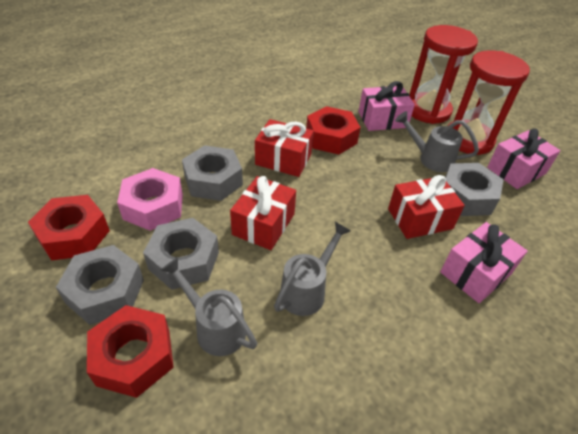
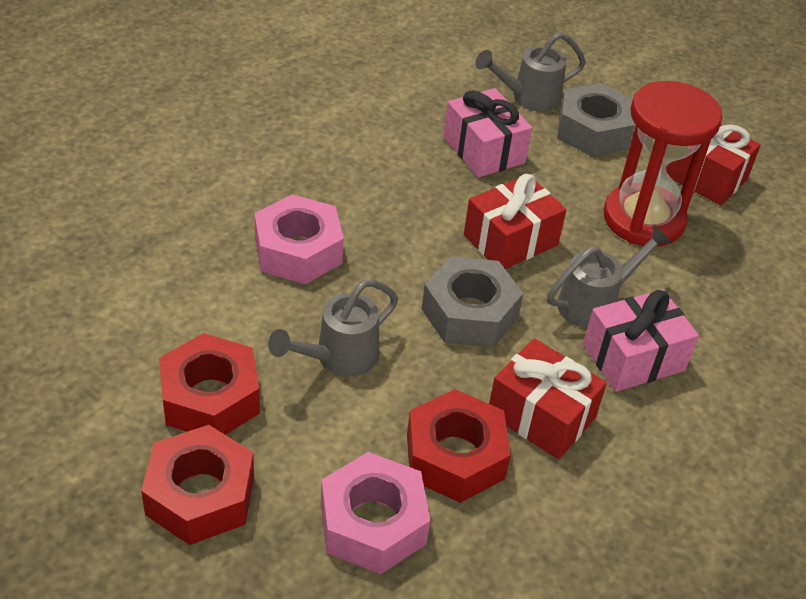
grey nut: 4 -> 2
pink gift: 3 -> 2
pink nut: 1 -> 2
red hourglass: 2 -> 1

